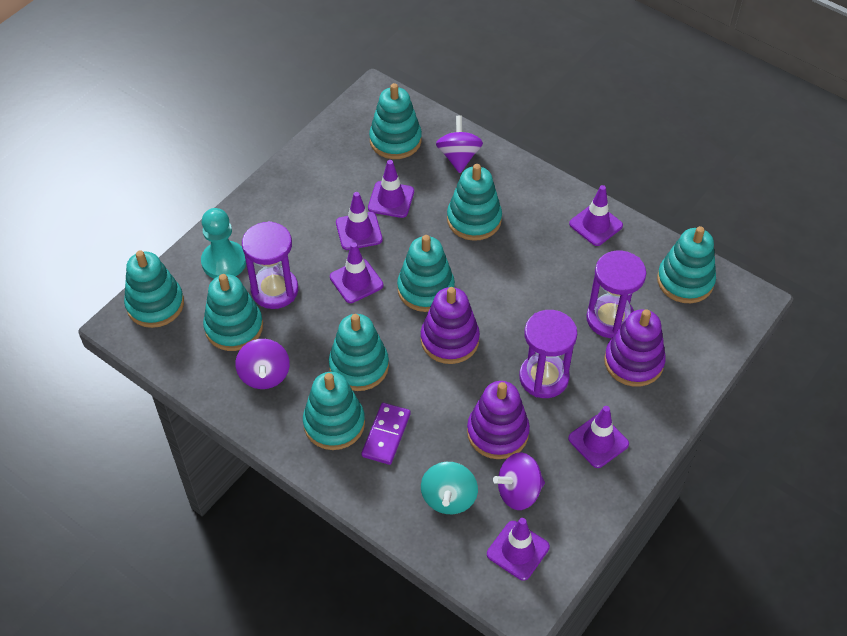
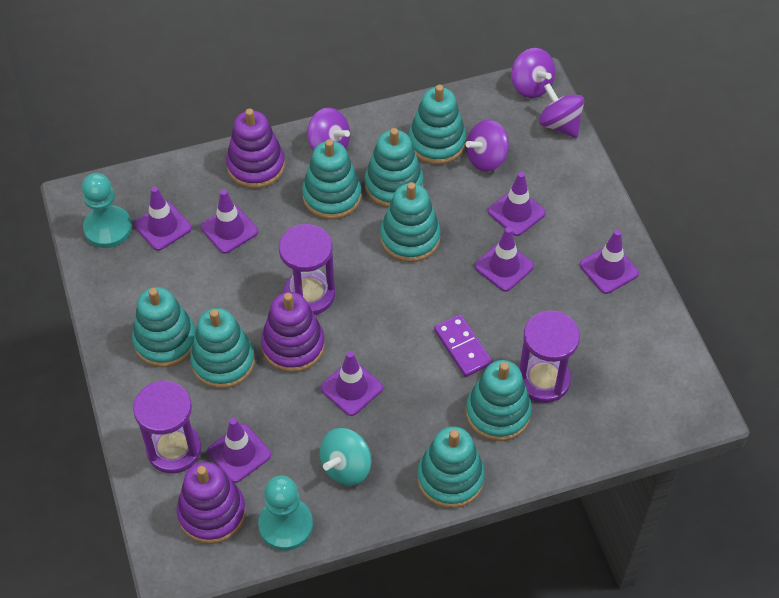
purple spinning top: 3 -> 4
purple traffic cone: 6 -> 7
turquoise pawn: 1 -> 2

